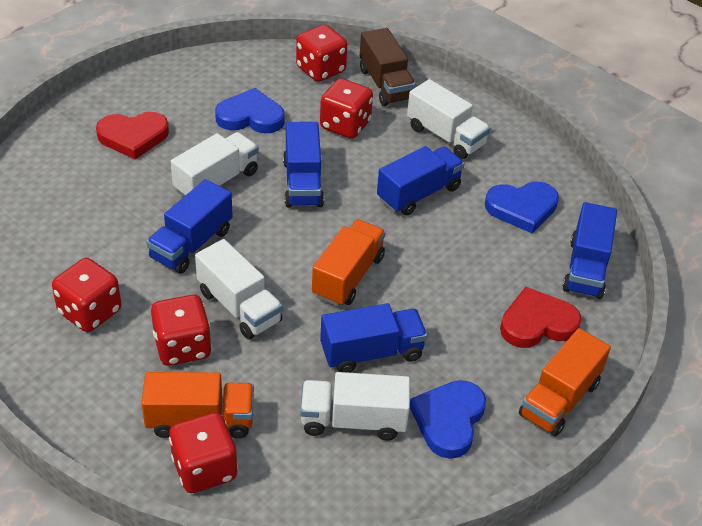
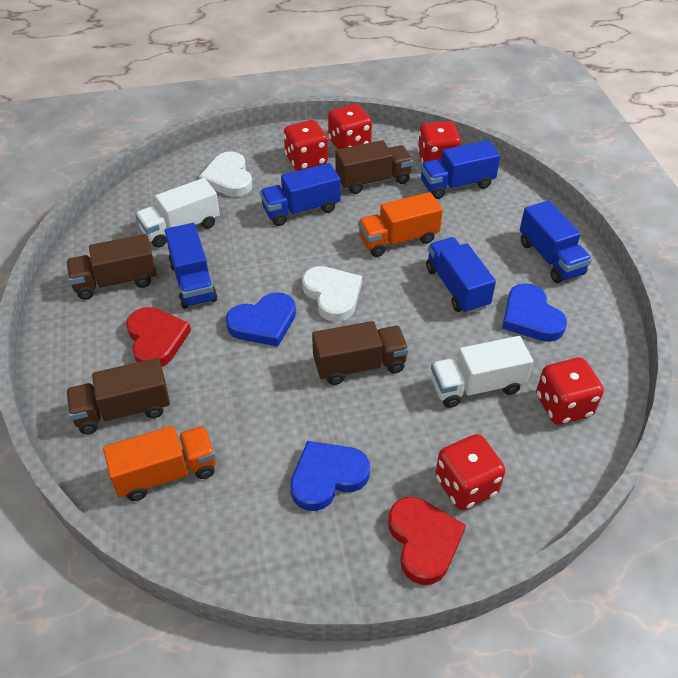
brown truck: 1 -> 4
orange truck: 3 -> 2
white heart: 0 -> 2
white truck: 4 -> 2

